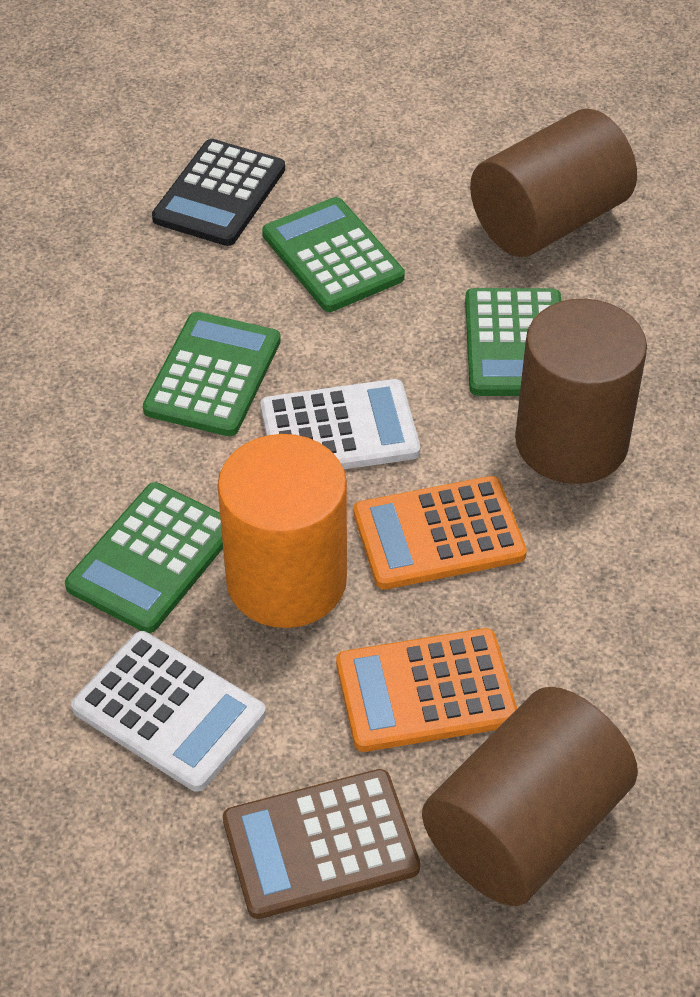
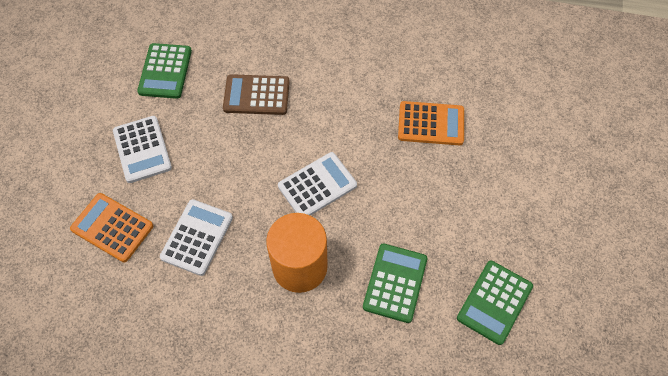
black calculator: 1 -> 0
brown cylinder: 3 -> 0
green calculator: 4 -> 3
white calculator: 2 -> 3

